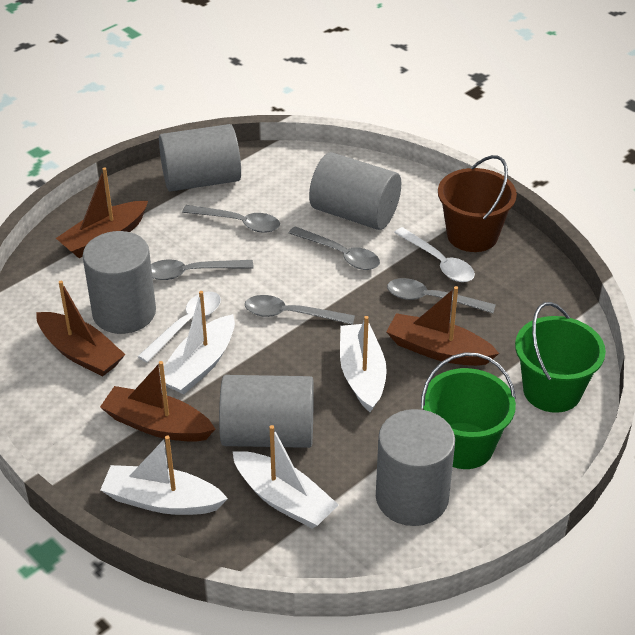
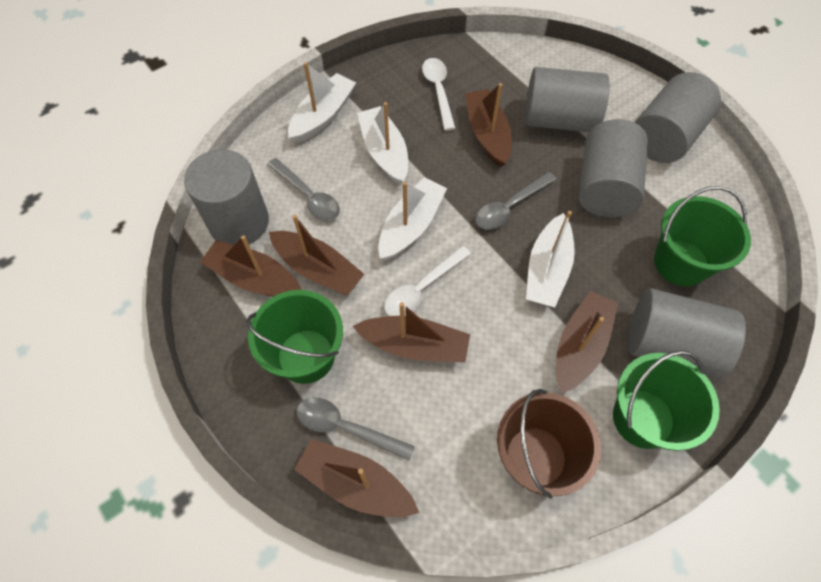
brown boat: 4 -> 6
green bucket: 2 -> 3
grey spoon: 5 -> 3

